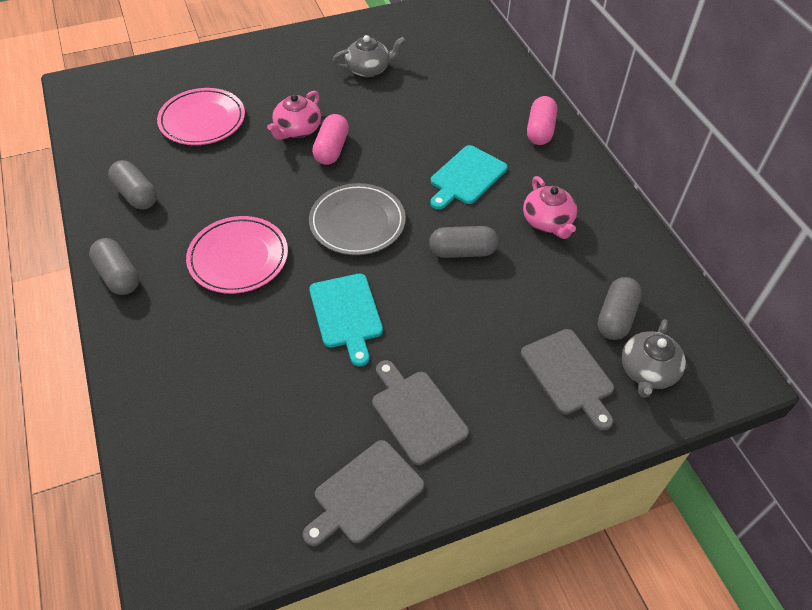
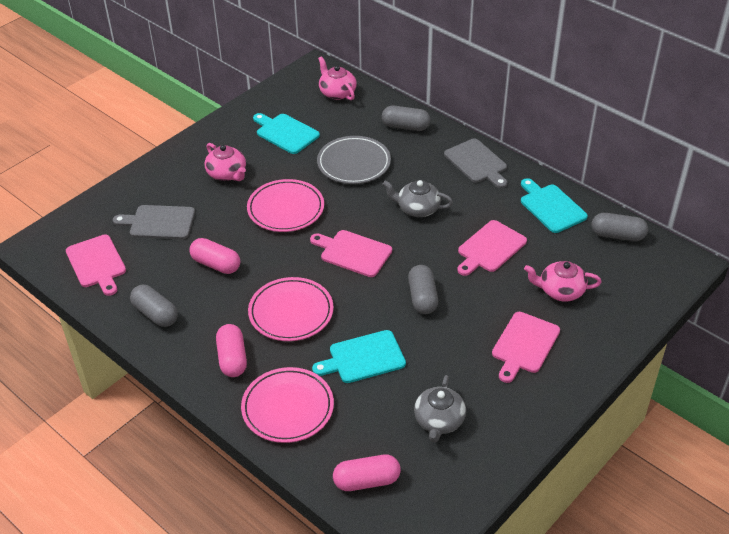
grey cutting board: 3 -> 2
pink capsule: 2 -> 3
pink cutting board: 0 -> 4
pink plate: 2 -> 3
pink teapot: 2 -> 3
turquoise cutting board: 2 -> 3

